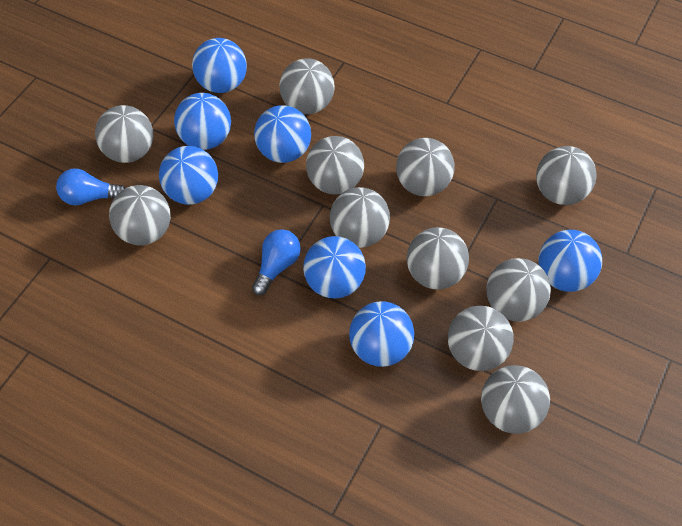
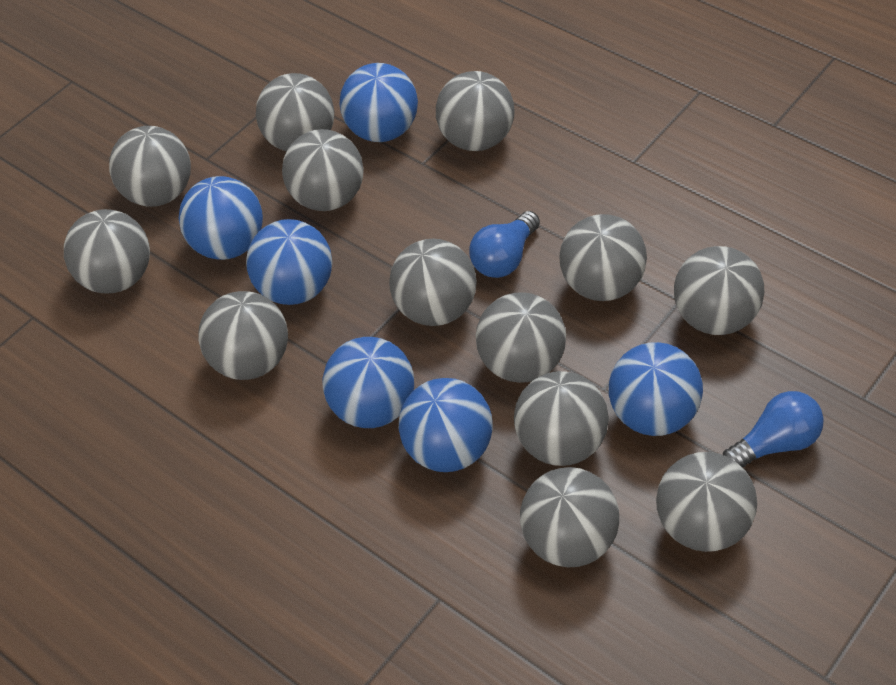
blue ball: 7 -> 6
grey ball: 11 -> 13

